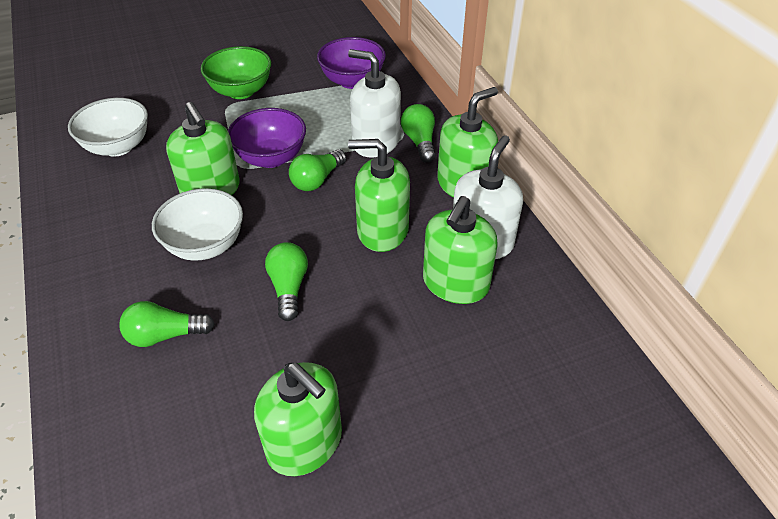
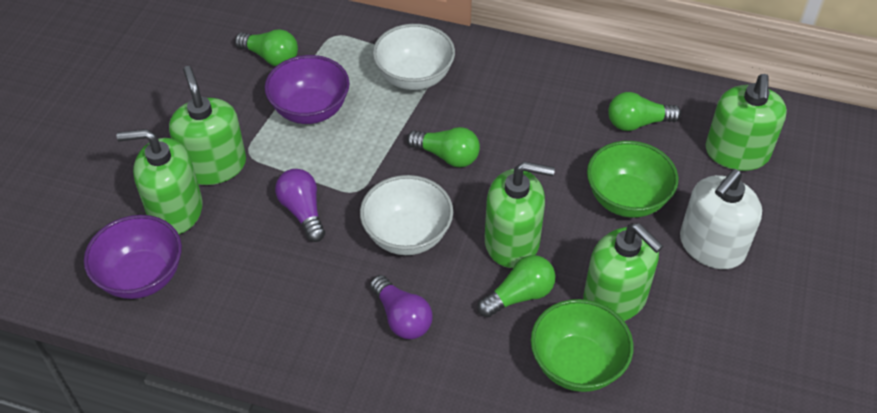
green bowl: 1 -> 2
purple light bulb: 0 -> 2
white soap dispenser: 2 -> 1

